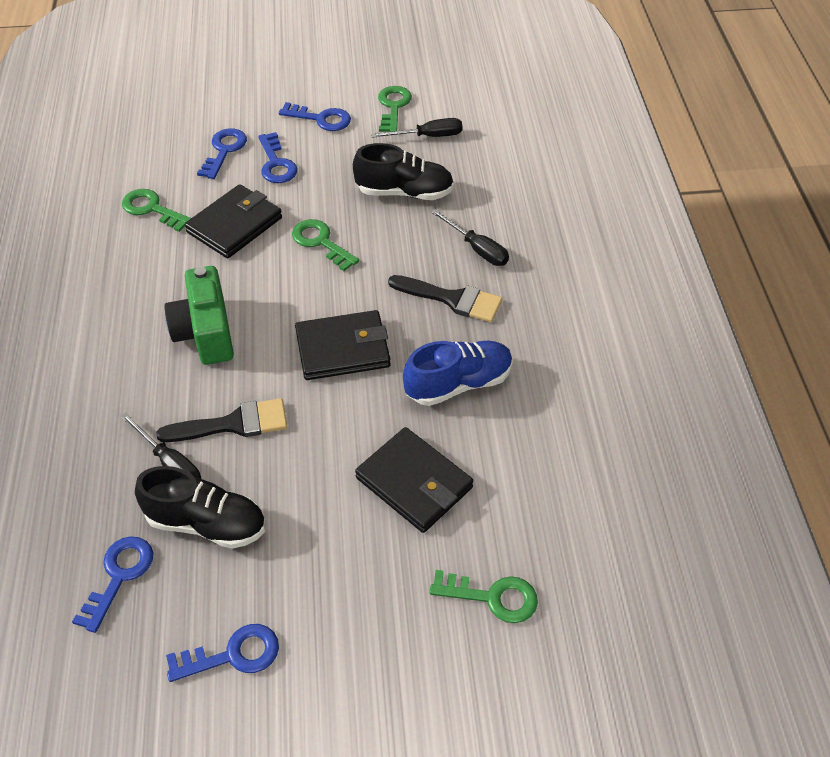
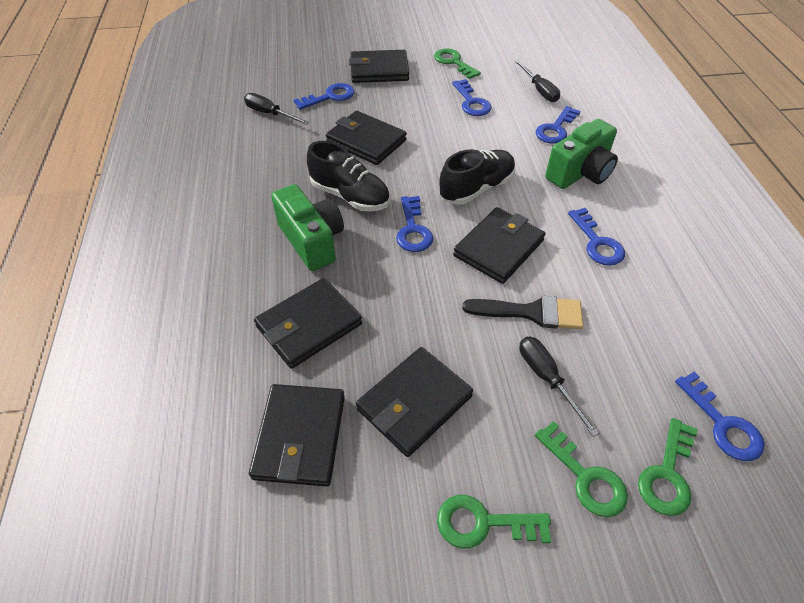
black brush: 2 -> 1
black wallet: 3 -> 6
blue key: 5 -> 6
blue shoe: 1 -> 0
green camera: 1 -> 2

